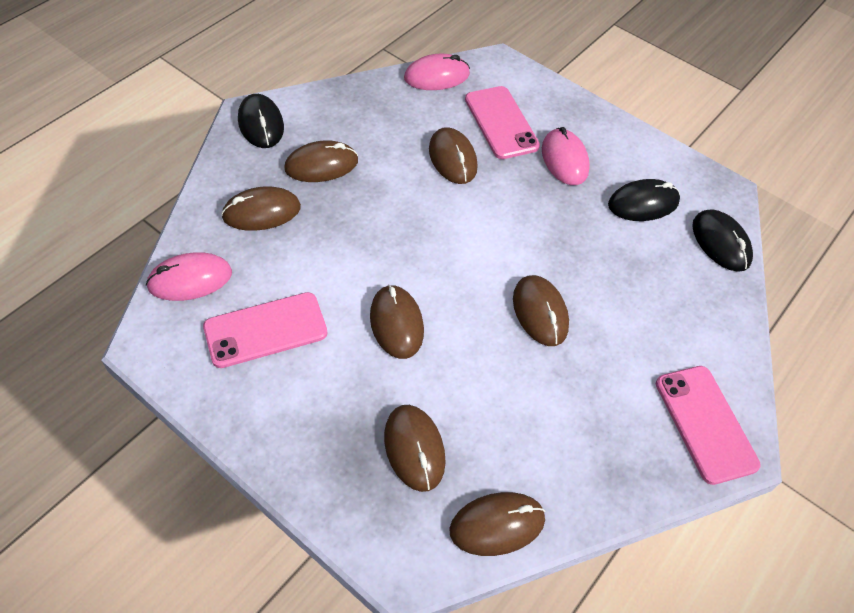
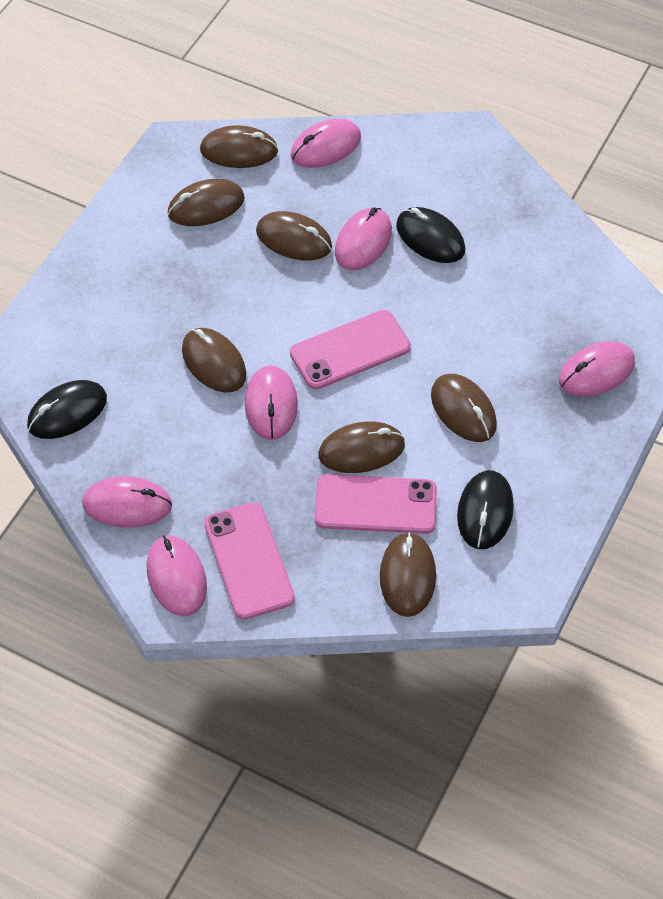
pink mouse: 3 -> 6

